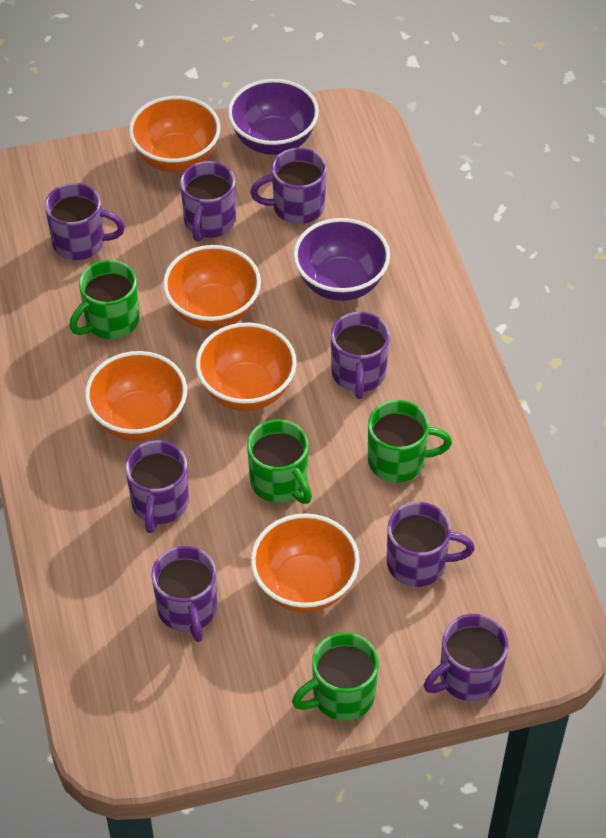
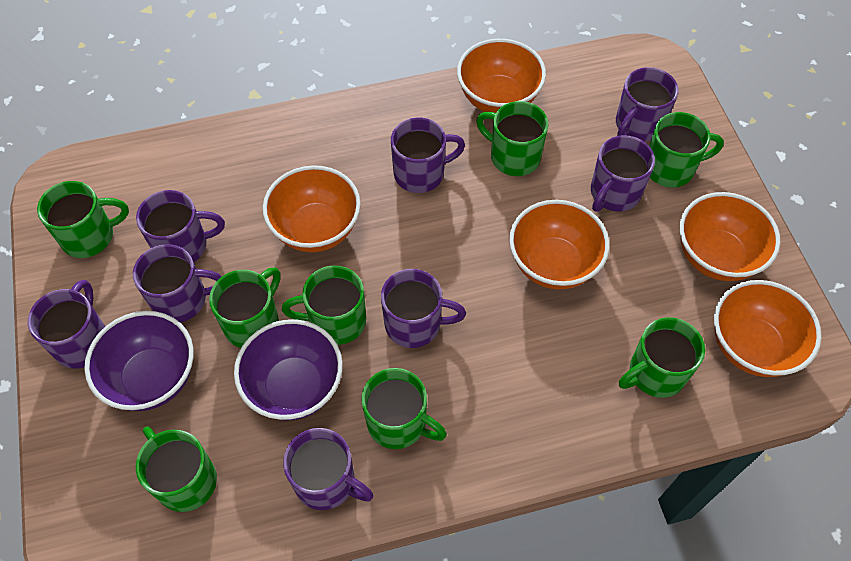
green mug: 4 -> 8

